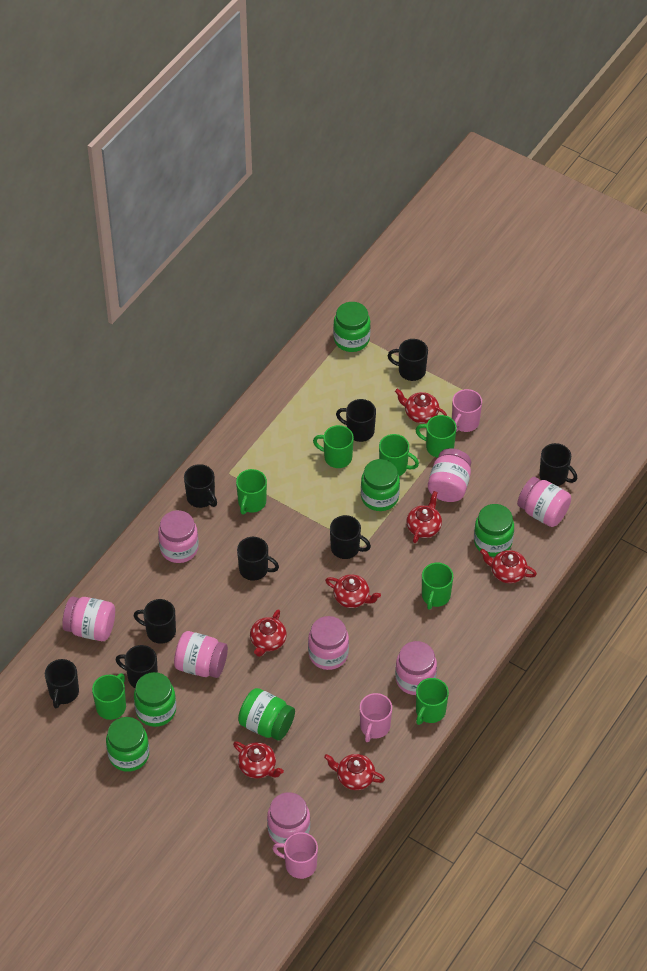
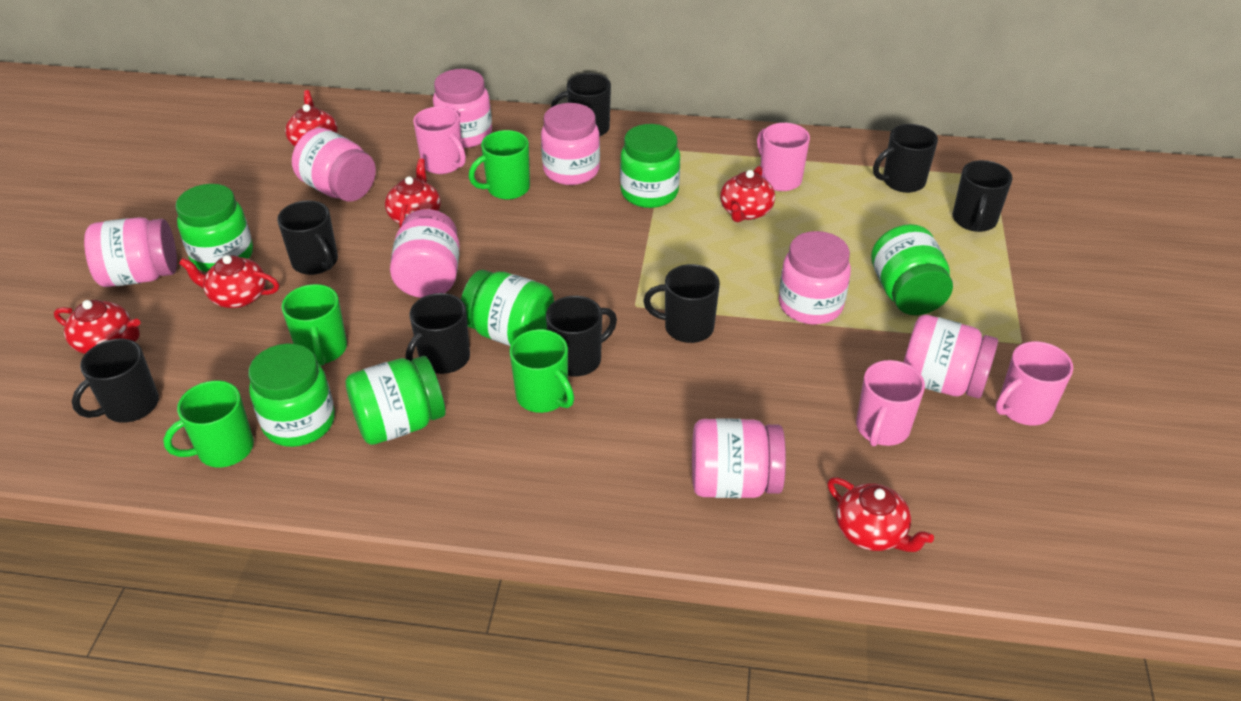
black mug: 9 -> 8
green mug: 7 -> 4
pink mug: 3 -> 4
red teapot: 7 -> 6

